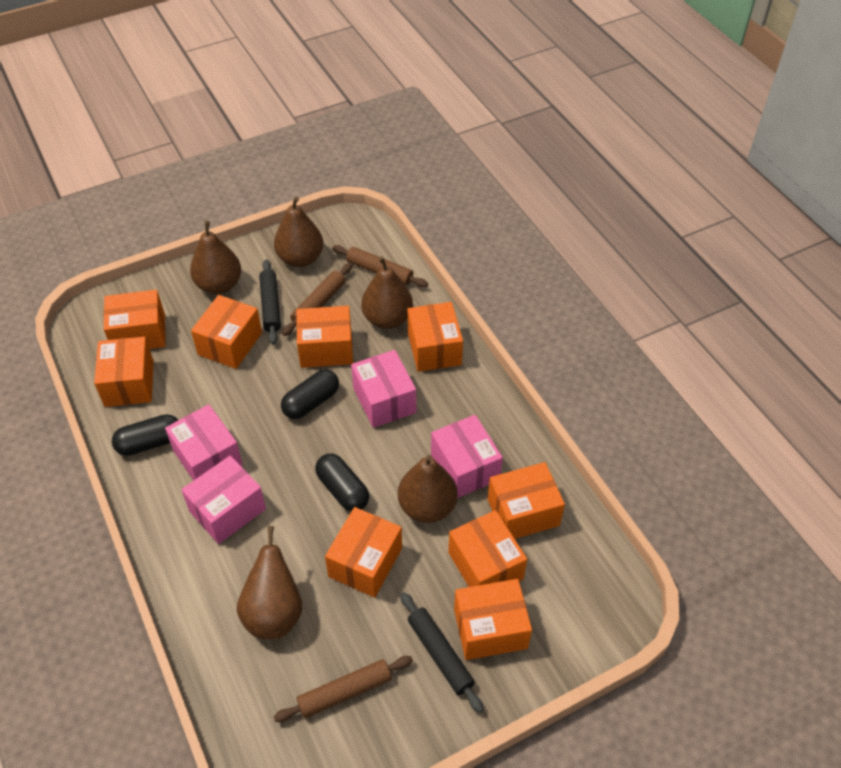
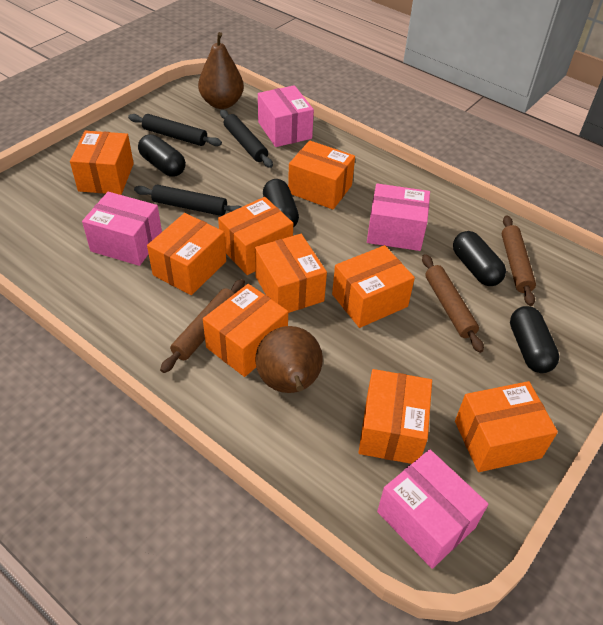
black capsule: 3 -> 4
black rolling pin: 2 -> 3
brown pear: 5 -> 2

